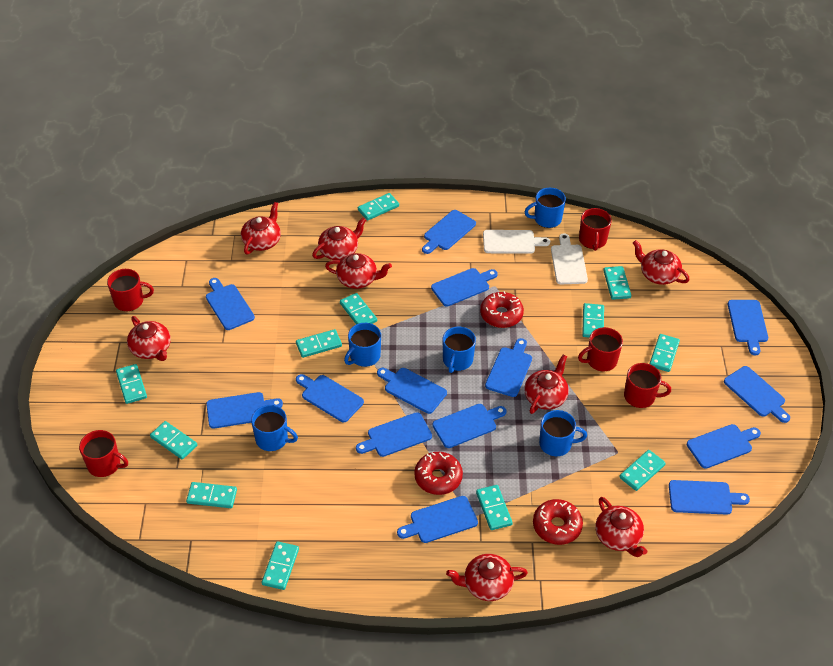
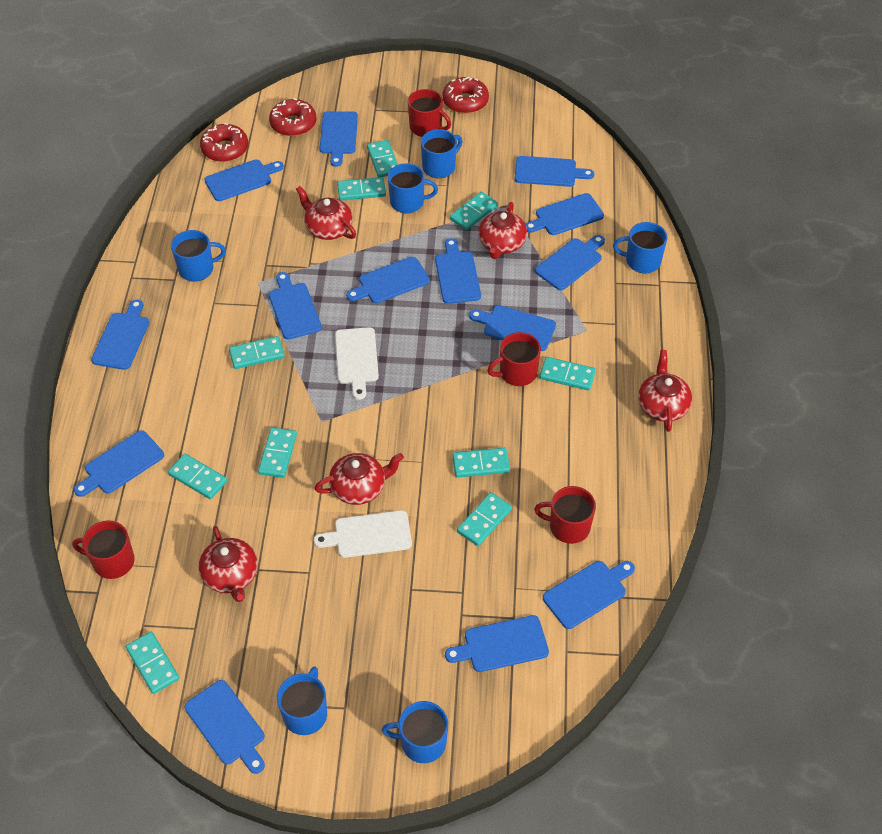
blue mug: 5 -> 6
red mug: 5 -> 4
red teapot: 8 -> 5
turquoise domino: 12 -> 10

